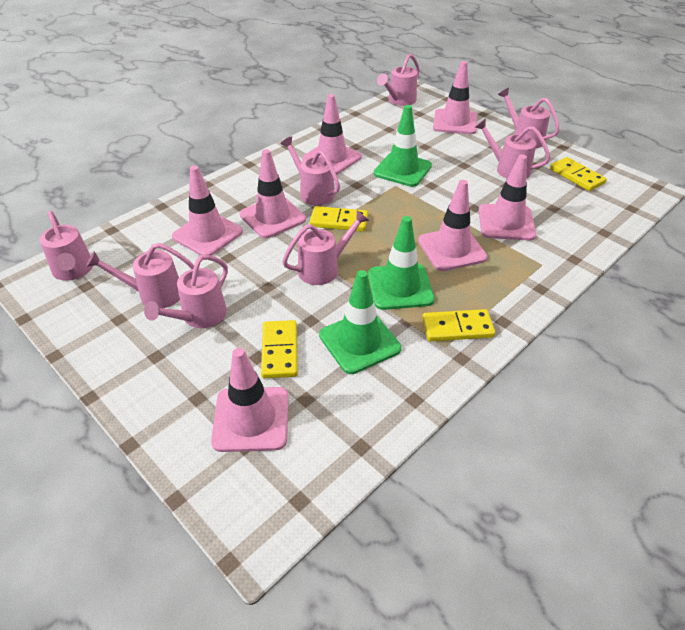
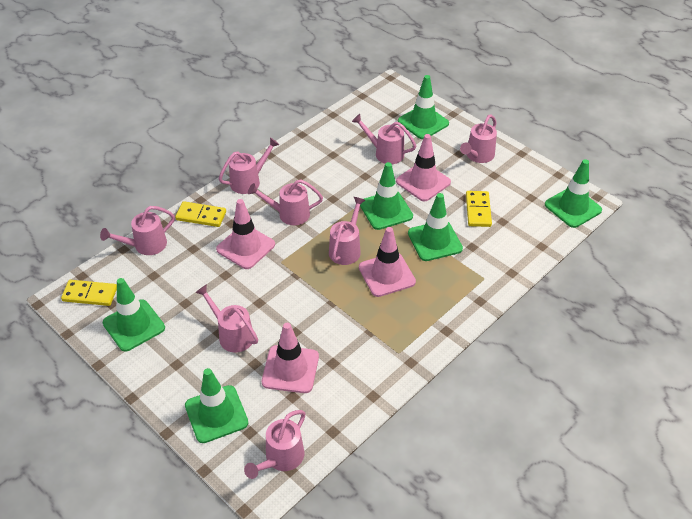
green traffic cone: 3 -> 6
pink traffic cone: 7 -> 4
yellow domino: 4 -> 3

